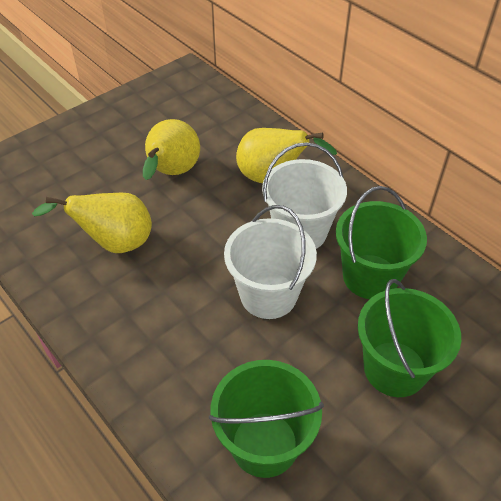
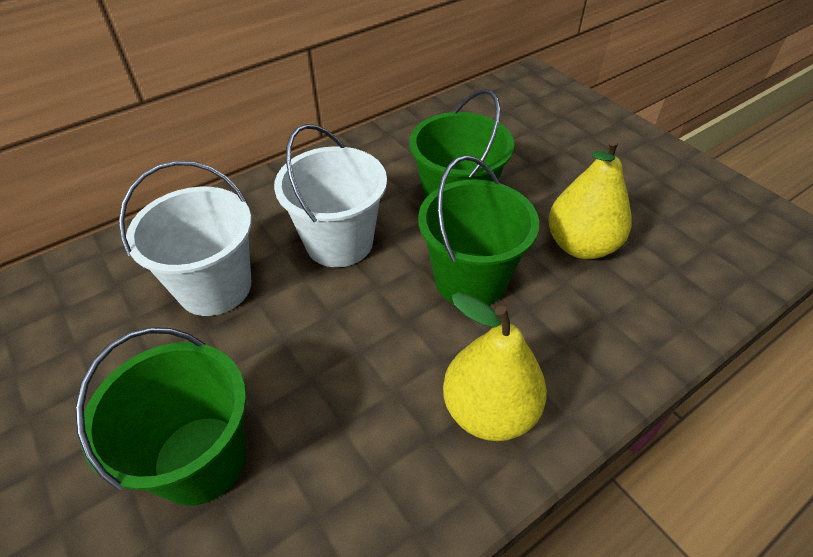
yellow pear: 3 -> 2

